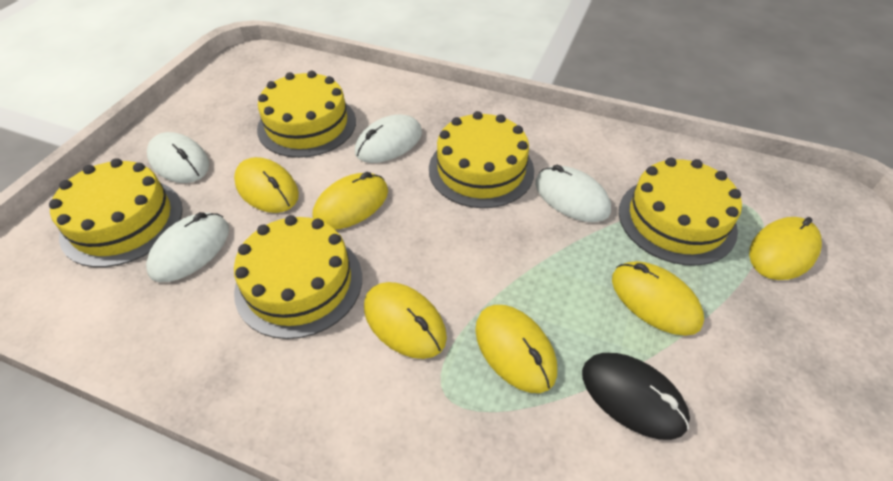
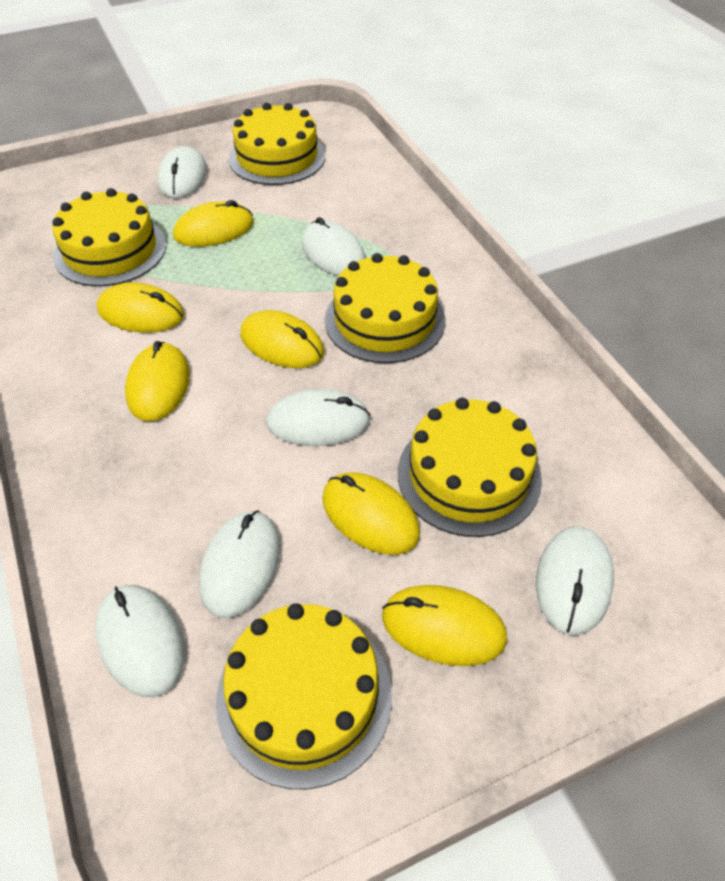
black mouse: 1 -> 0
white mouse: 4 -> 6

